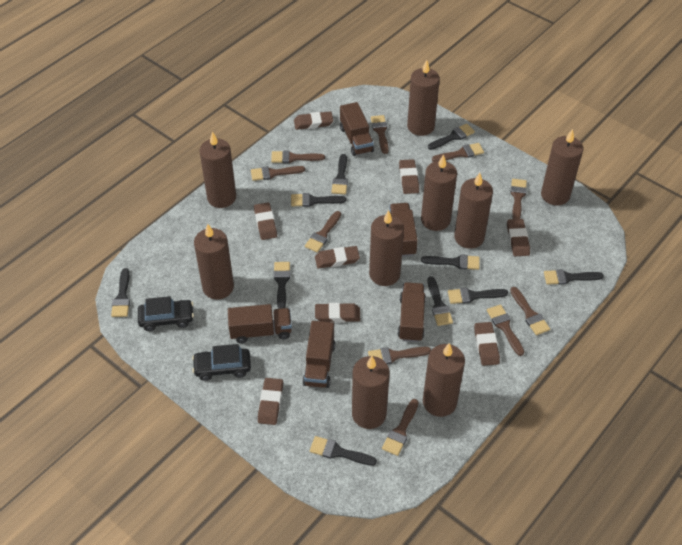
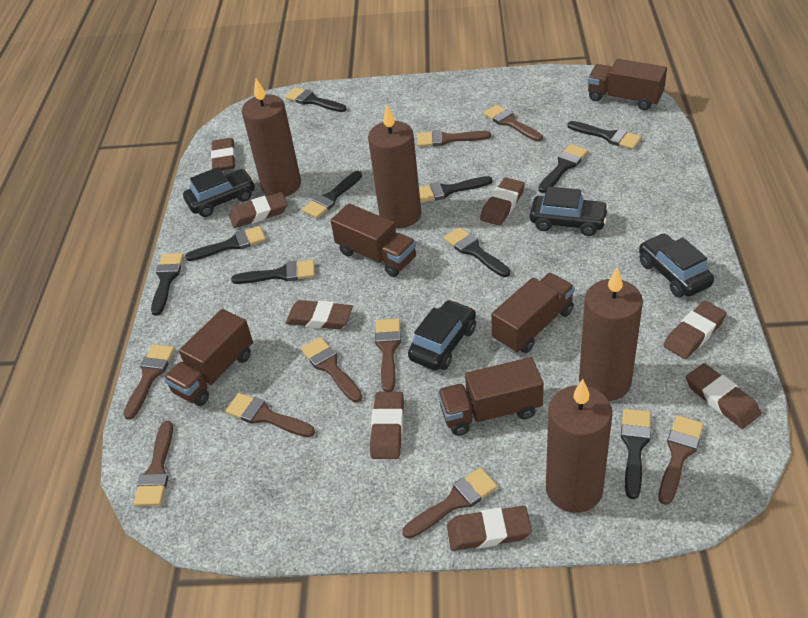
black car: 2 -> 4
brown brush: 10 -> 9
brown candle: 9 -> 4

